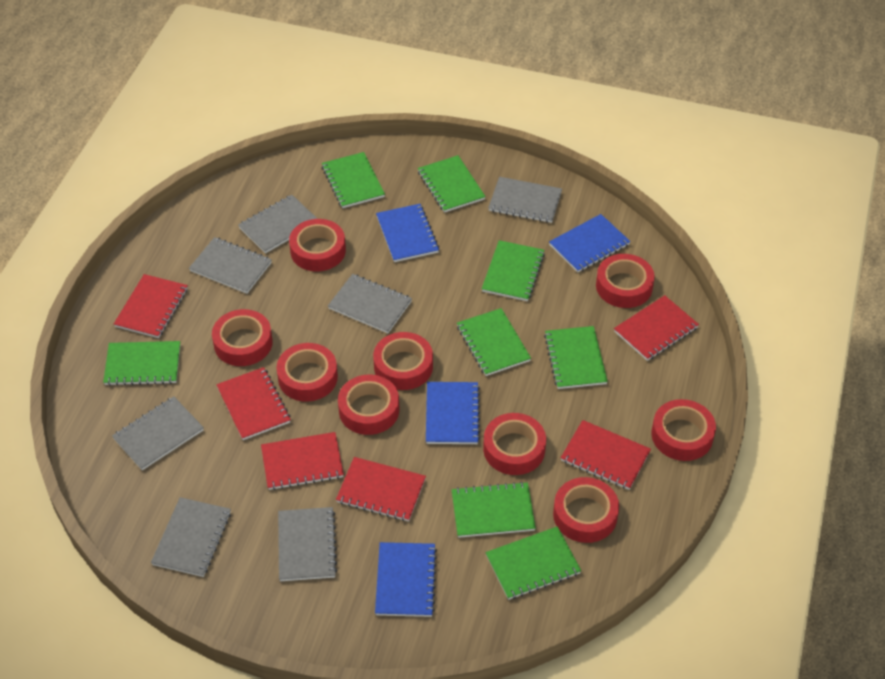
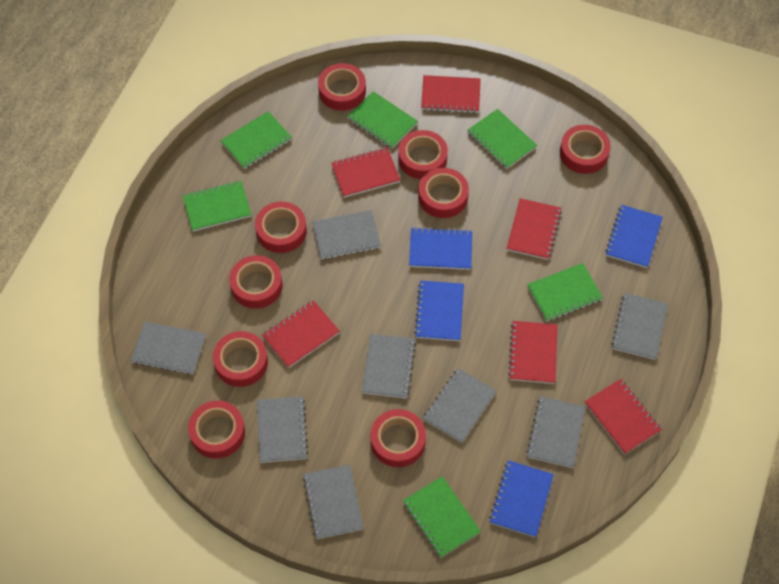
green notebook: 8 -> 6
grey notebook: 7 -> 8

